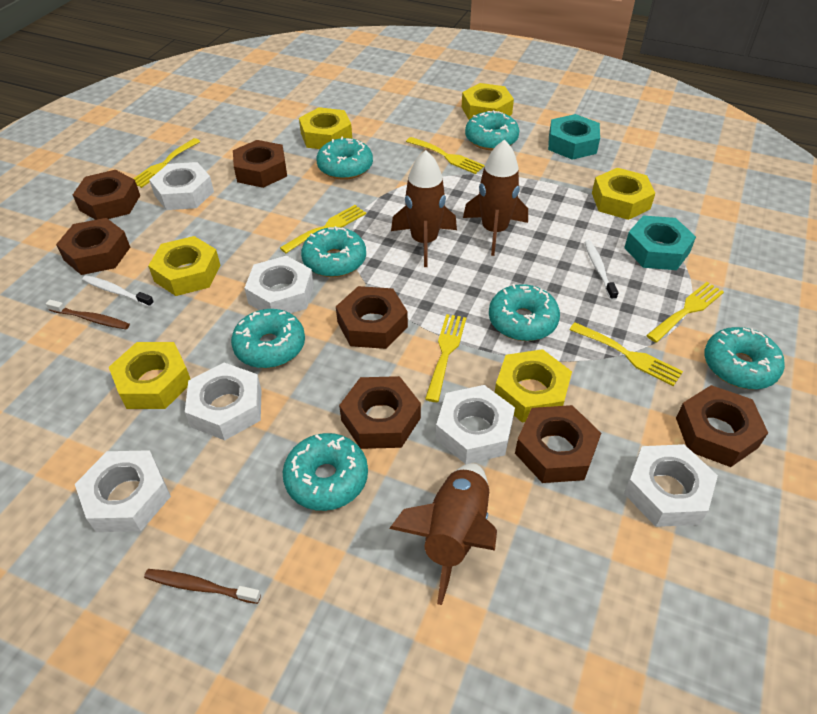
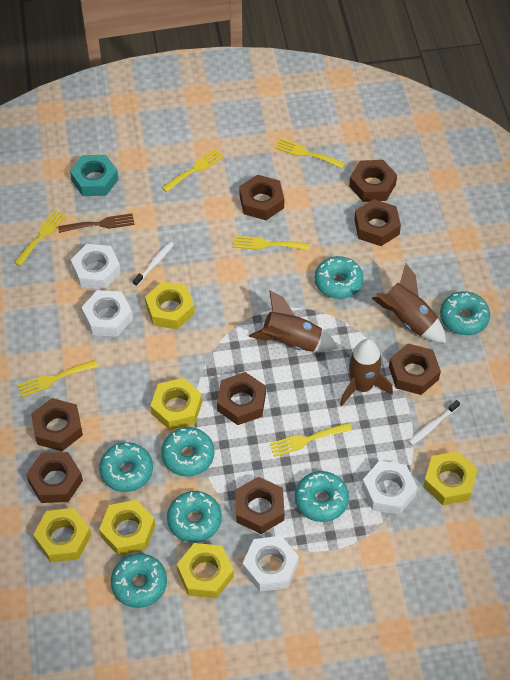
brown fork: 0 -> 1
brown nut: 7 -> 8
brown toothbrush: 2 -> 0
turquoise nut: 2 -> 1
white nut: 6 -> 4

